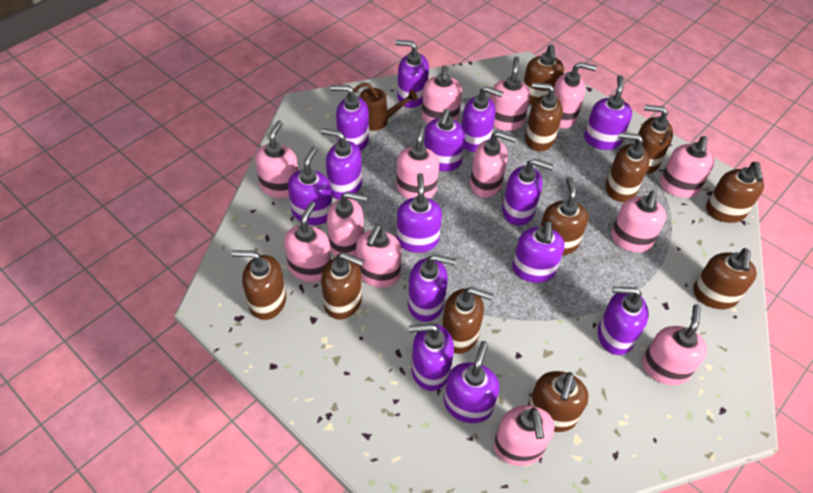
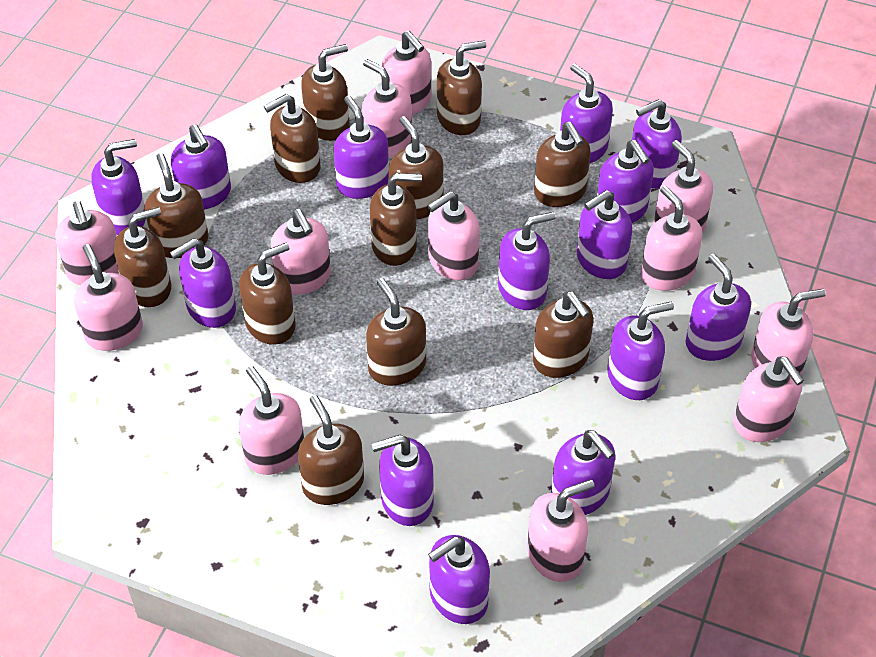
brown soap dispenser: 11 -> 12
brown watering can: 1 -> 0
pink soap dispenser: 13 -> 12

